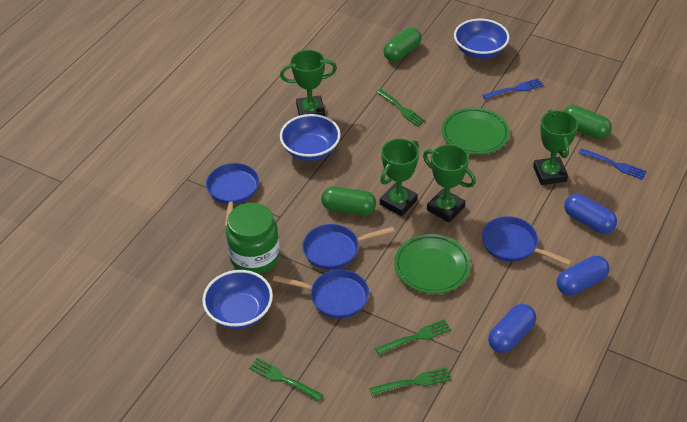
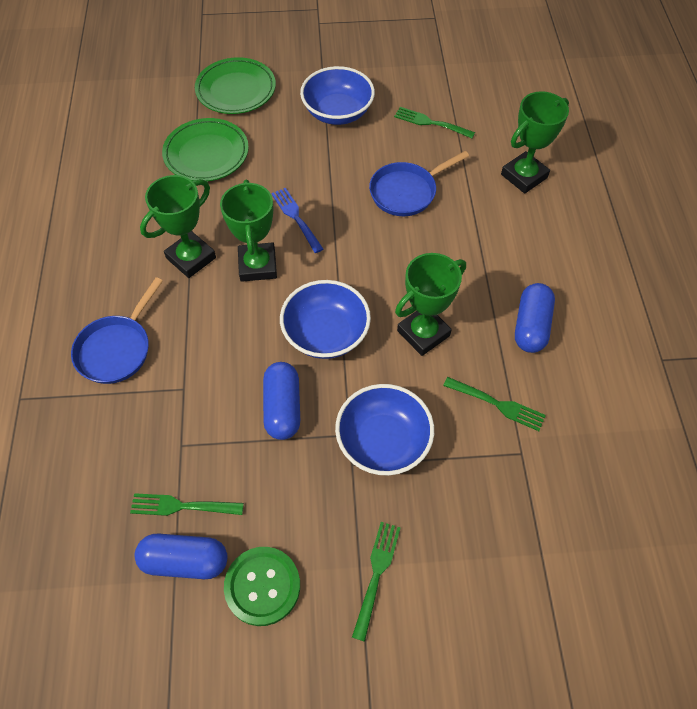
blue fork: 2 -> 1
blue pan: 4 -> 2
green button: 0 -> 1
green capsule: 3 -> 0
green jar: 1 -> 0

